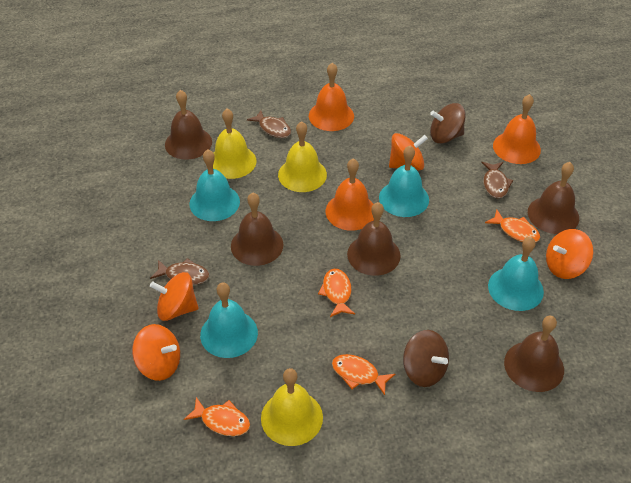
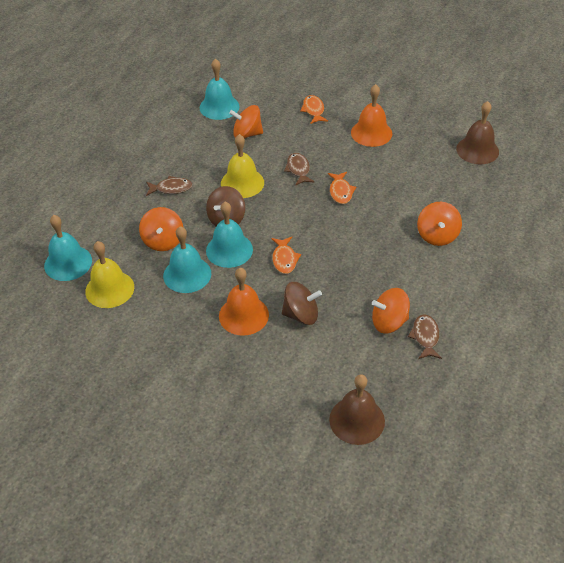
brown bell: 5 -> 2
orange bell: 3 -> 2
orange fish: 4 -> 3
yellow bell: 3 -> 2

